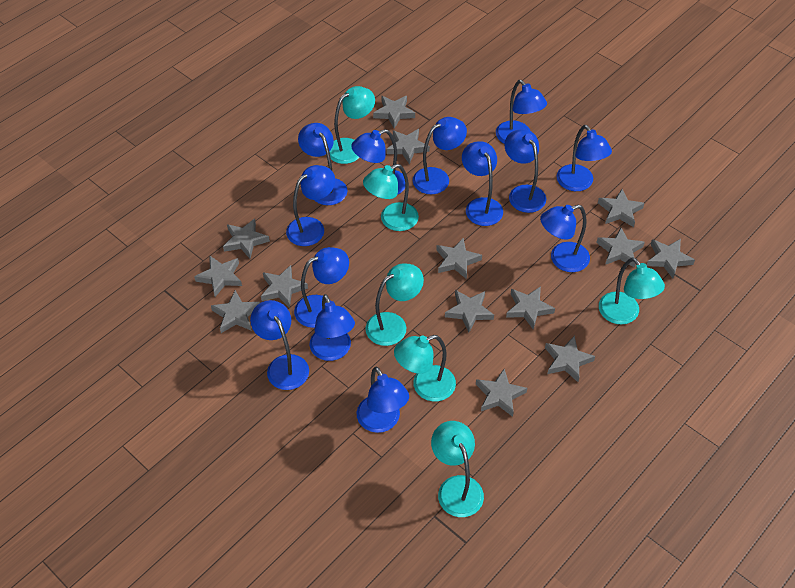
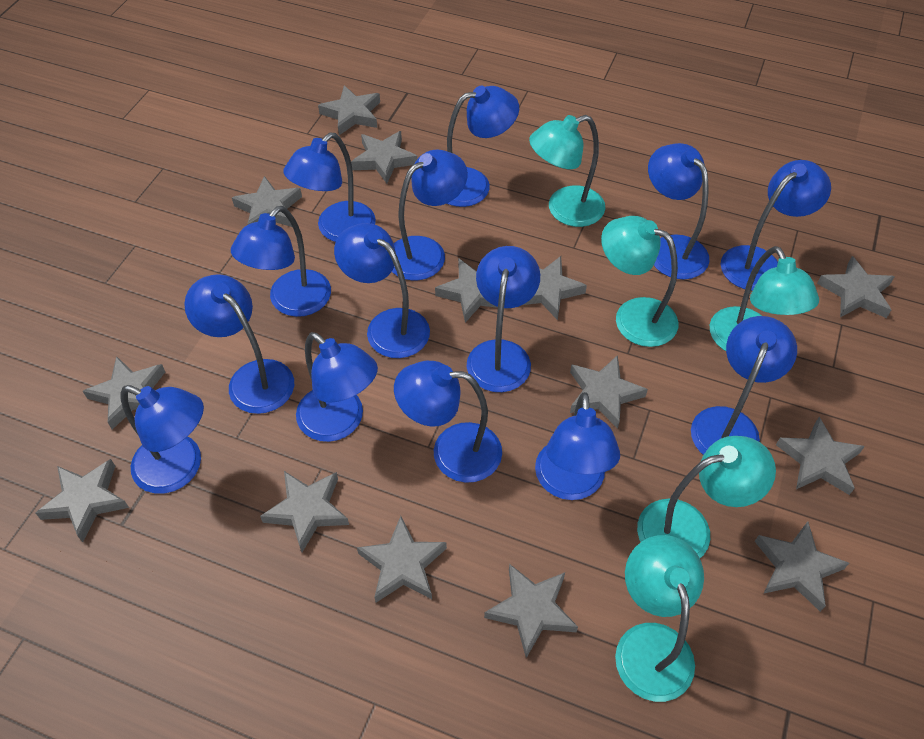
blue lamp: 13 -> 14
turquoise lamp: 6 -> 5

